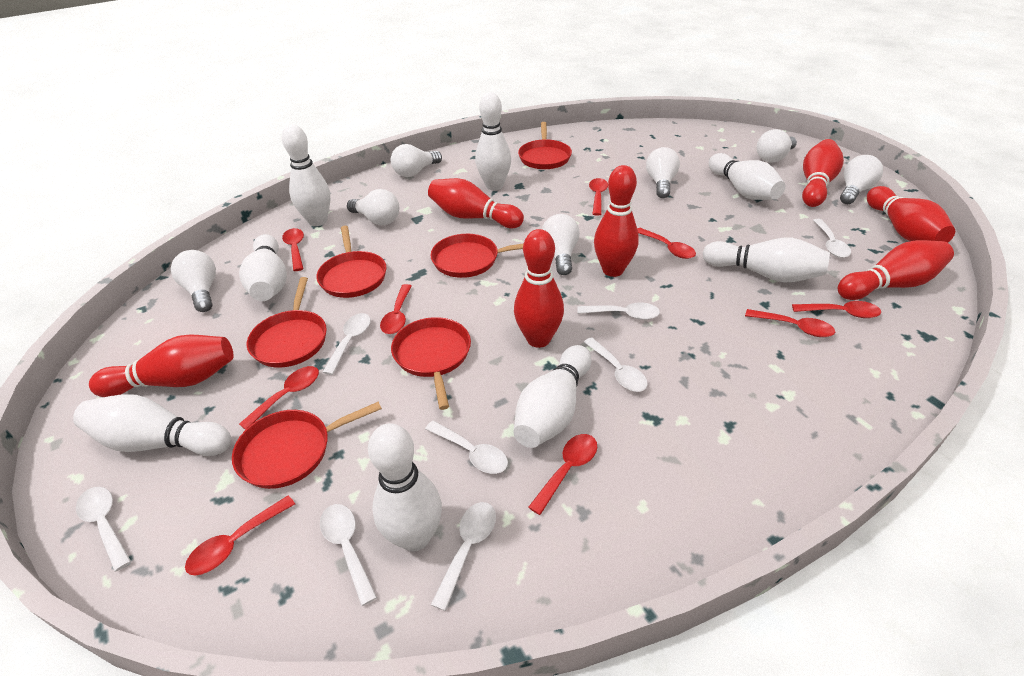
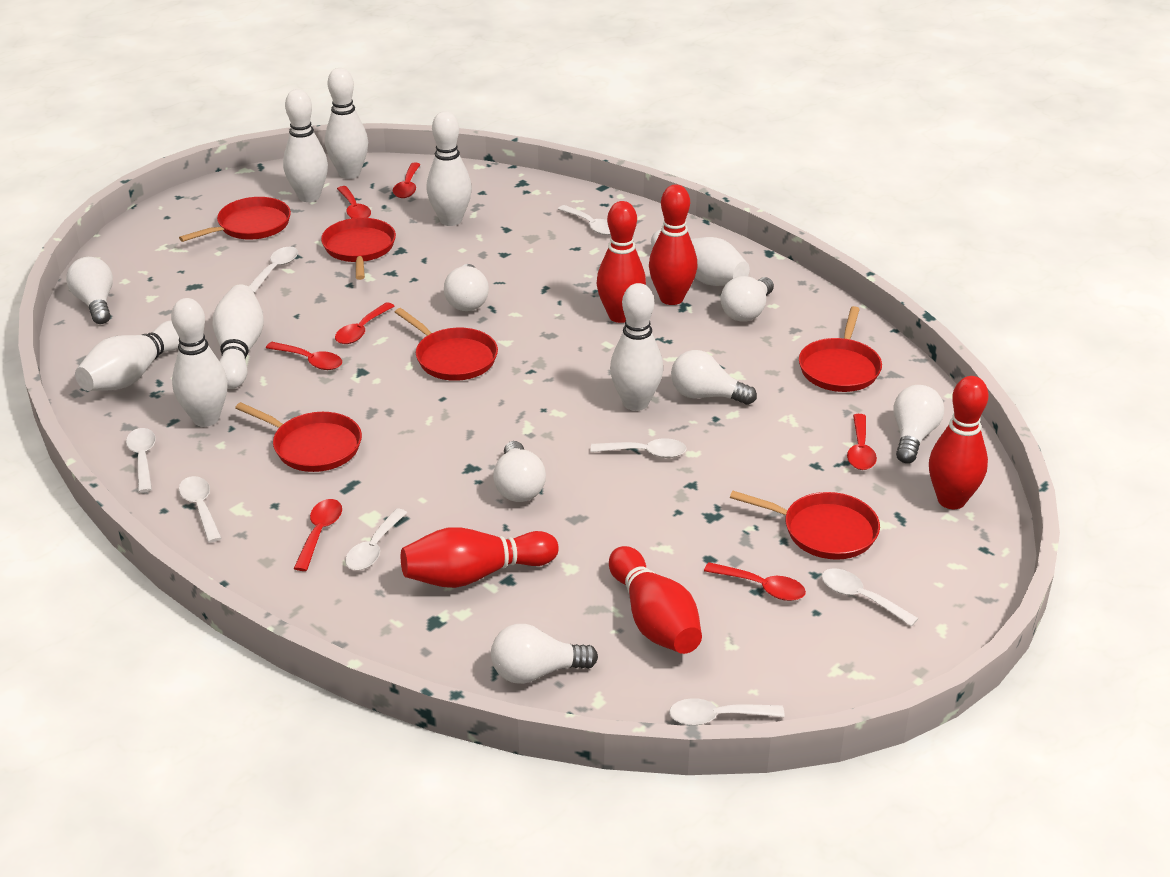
red bowling pin: 7 -> 5
red spoon: 9 -> 7

